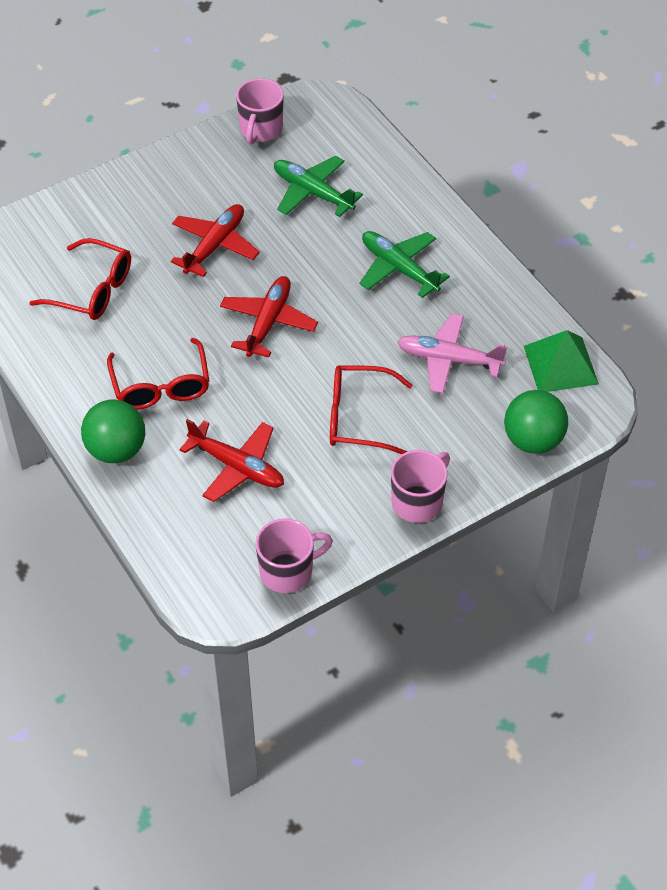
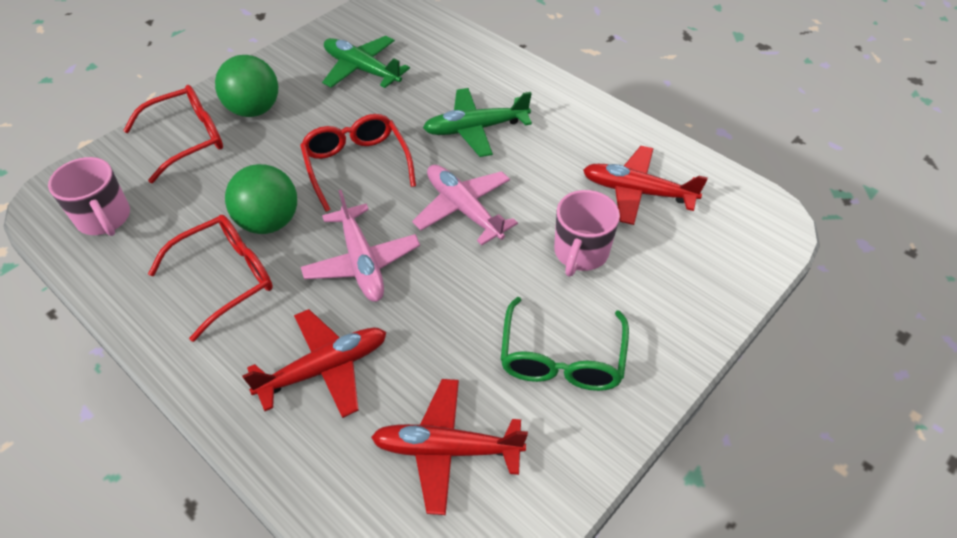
green glasses: 0 -> 1
green pyramid: 1 -> 0
pink mug: 3 -> 2
pink plane: 1 -> 2

